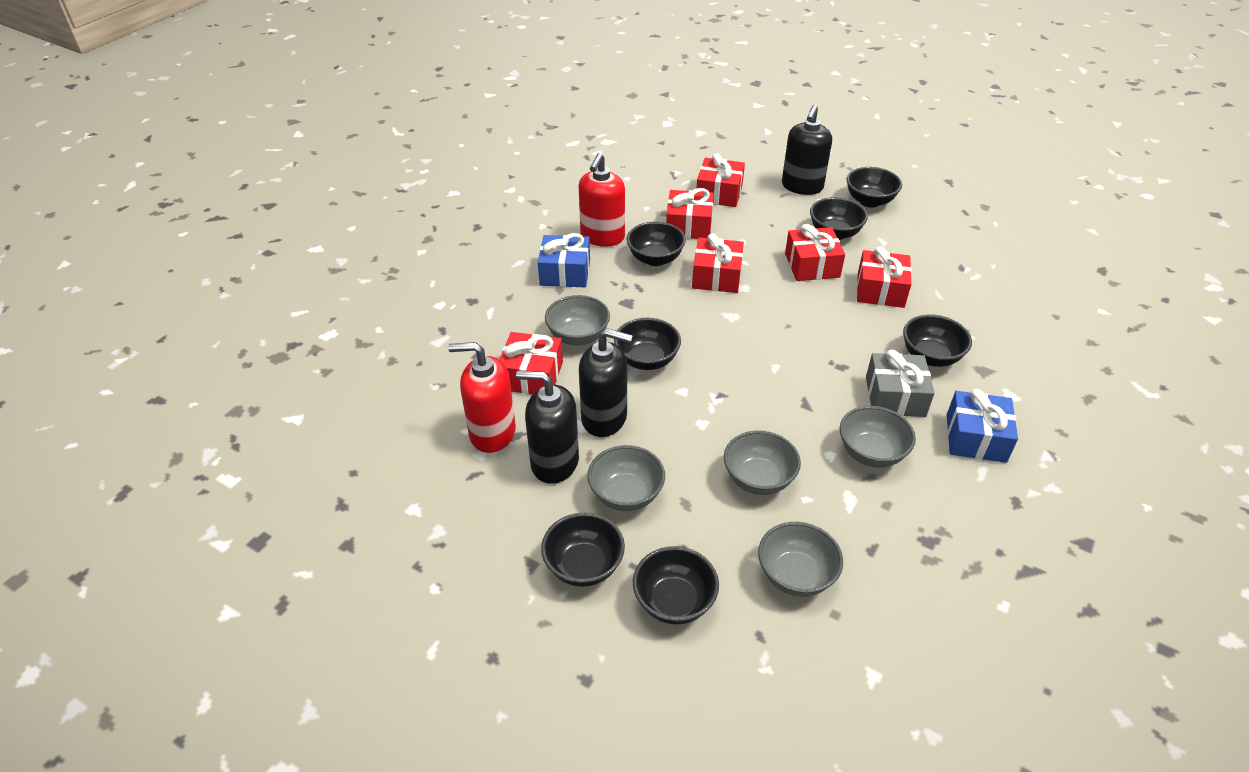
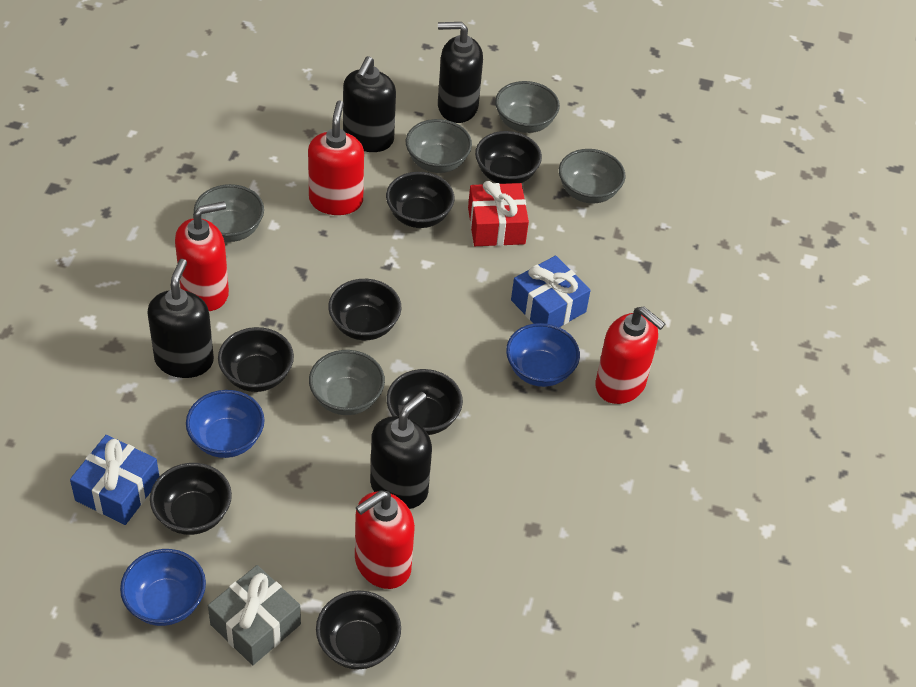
black soap dispenser: 3 -> 4
blue bowl: 0 -> 3
red gift: 6 -> 1
red soap dispenser: 2 -> 4

